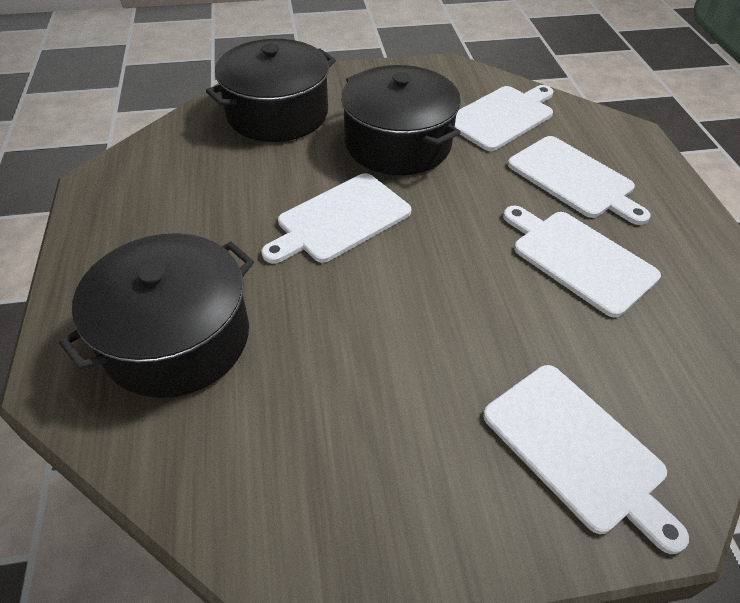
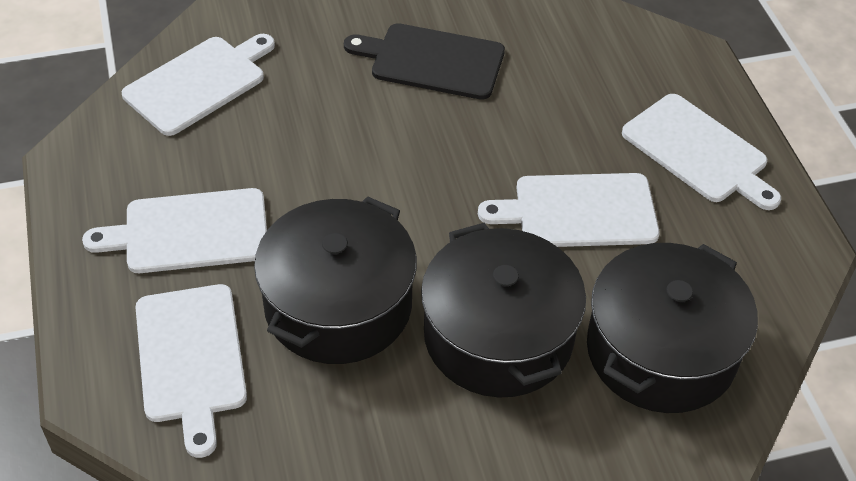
black cutting board: 0 -> 1

